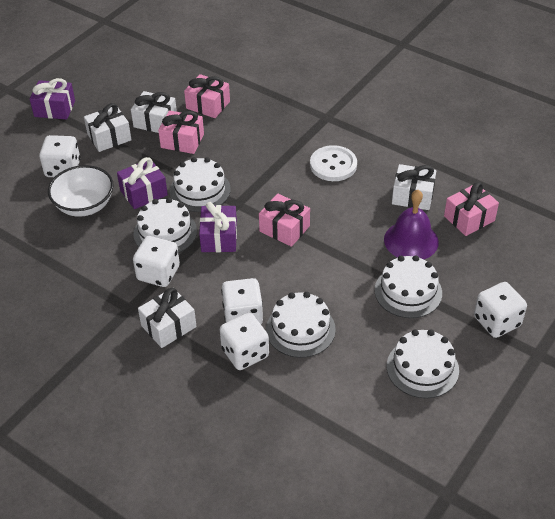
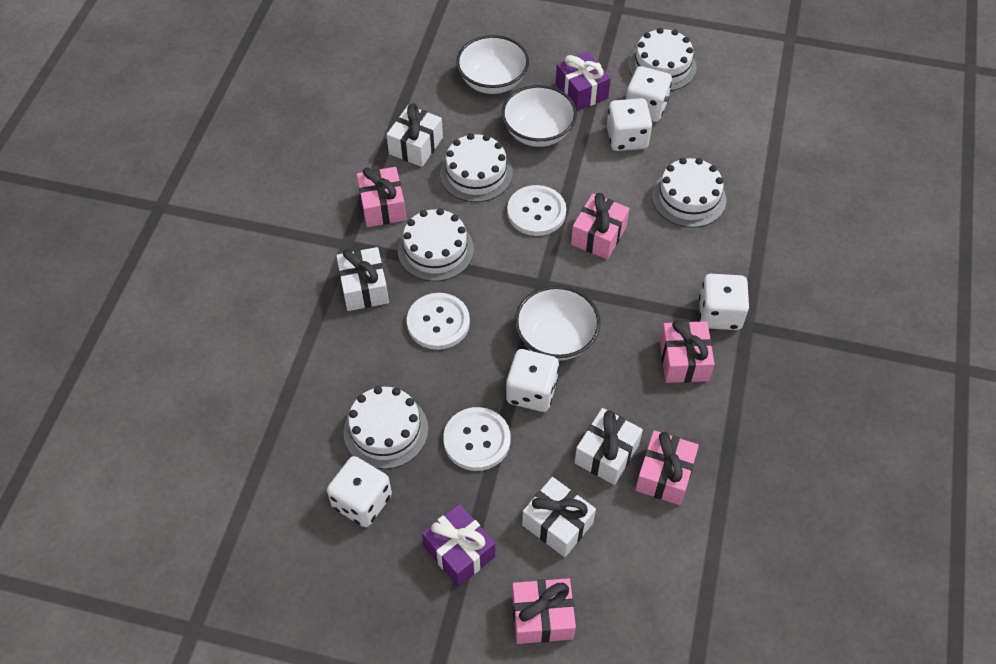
pink gift: 4 -> 5
purple bell: 1 -> 0
purple gift: 3 -> 2
white bowl: 1 -> 3
white button: 1 -> 3

